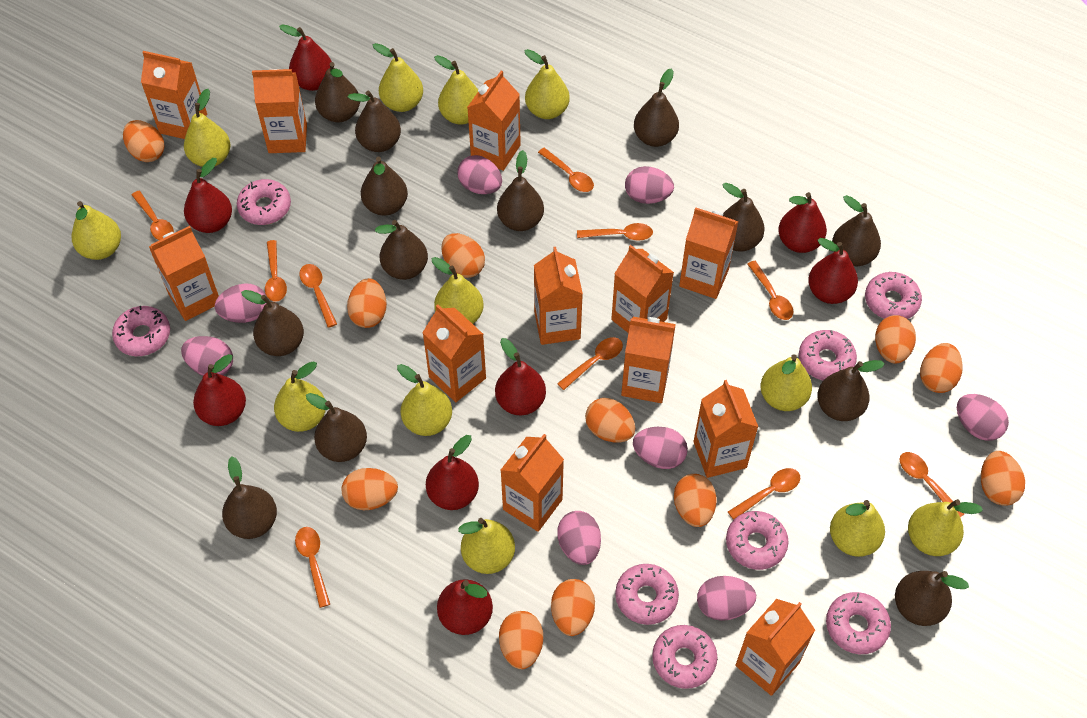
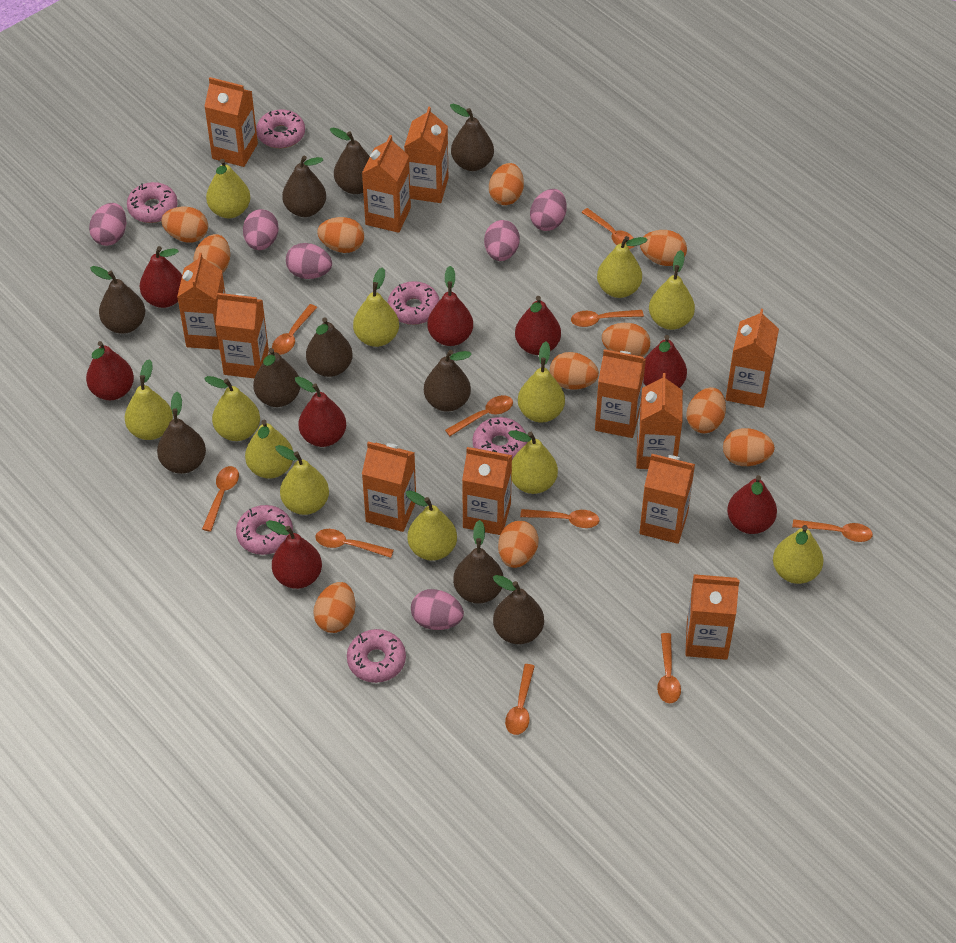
brown pear: 13 -> 10
pink donut: 8 -> 6
pink egg: 8 -> 6

